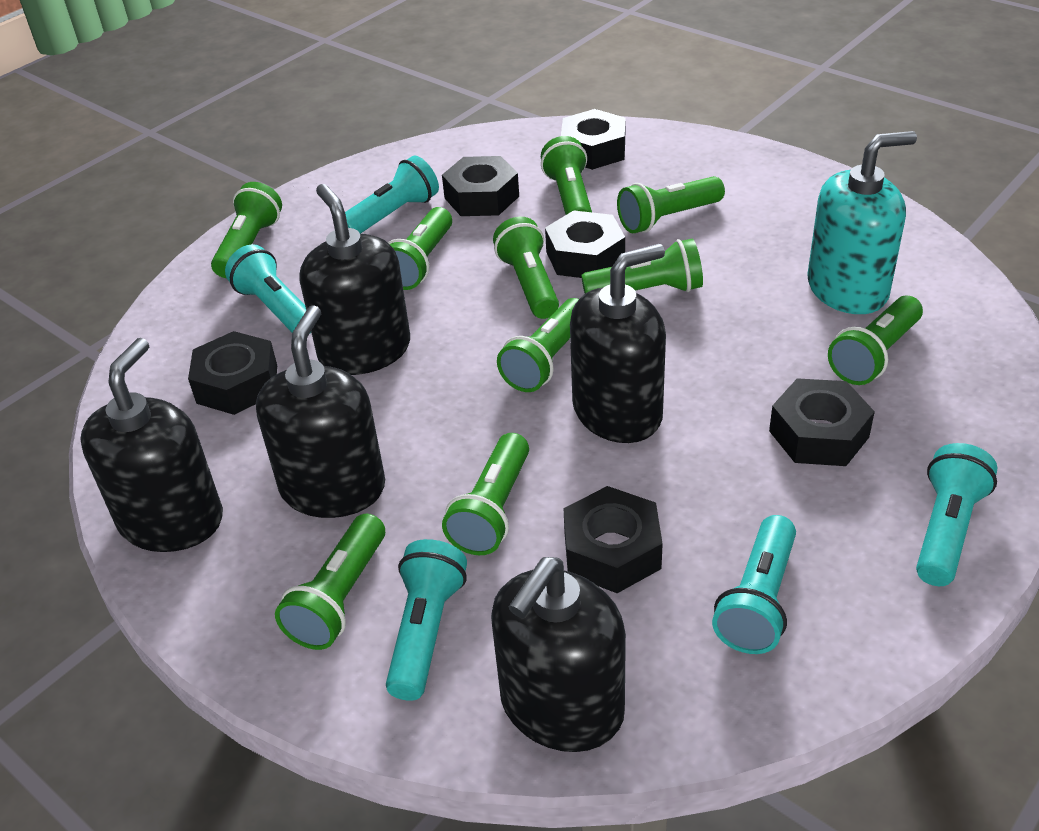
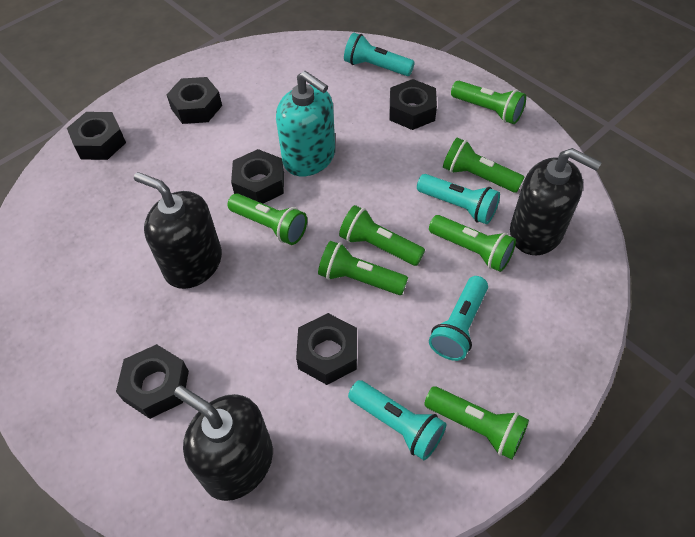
black soap dispenser: 5 -> 3
green flashlight: 10 -> 7
turquoise flashlight: 5 -> 4

